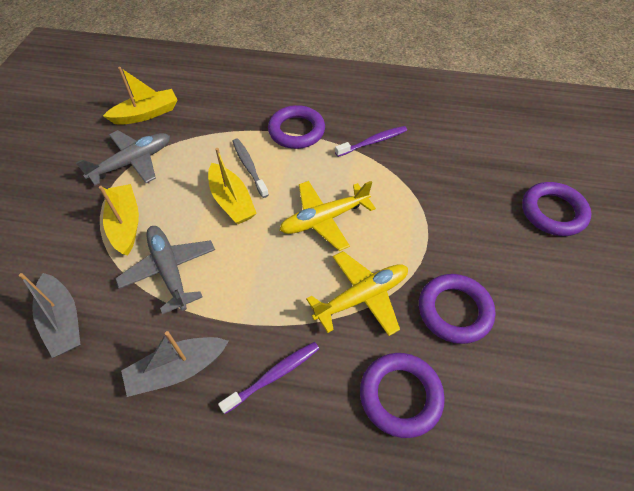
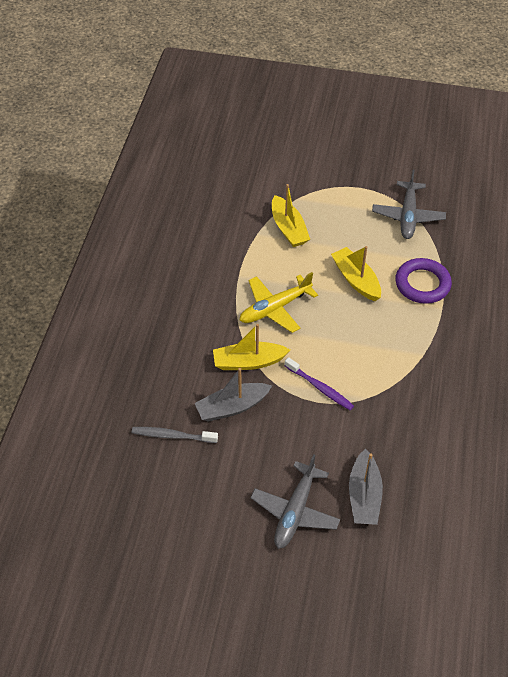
purple ring: 4 -> 1
purple toothbrush: 2 -> 1
yellow plane: 2 -> 1

